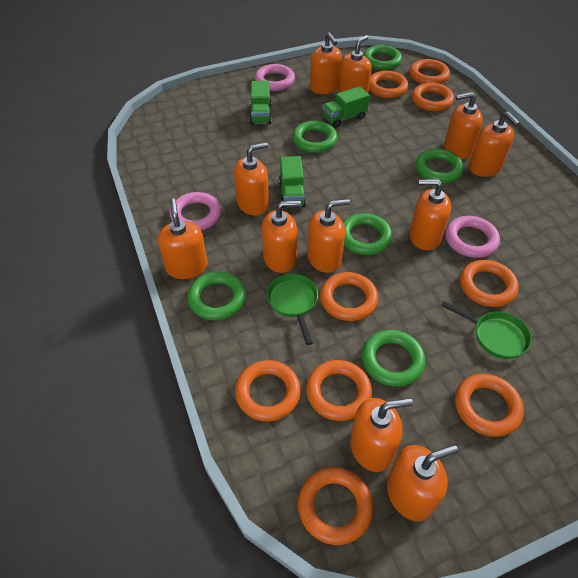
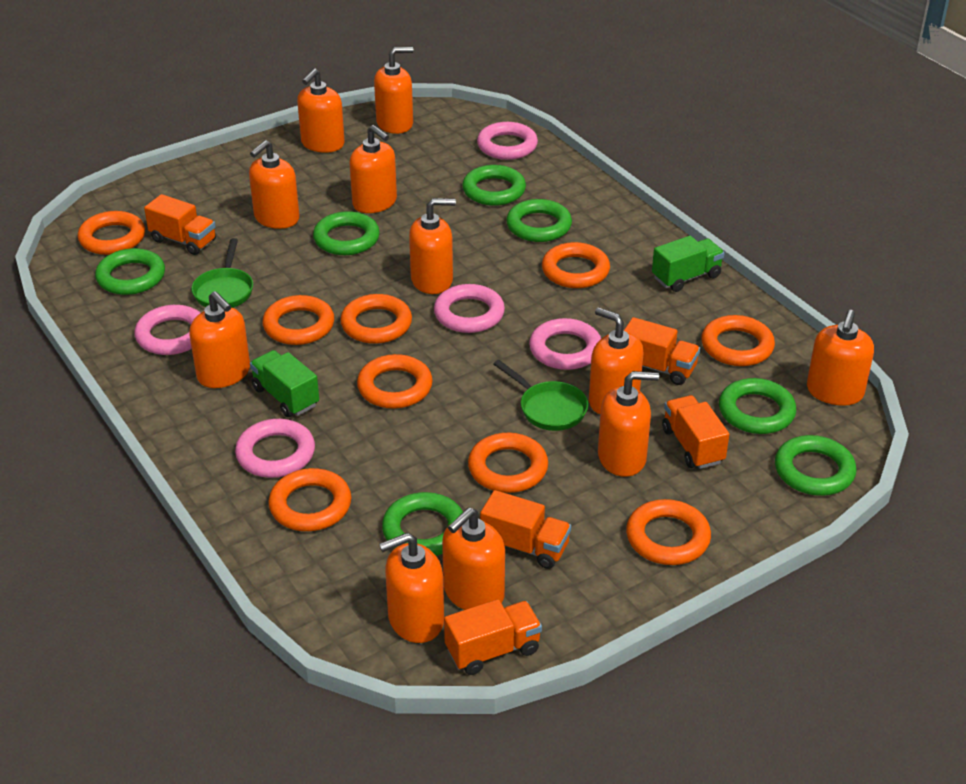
green ring: 6 -> 7
green truck: 3 -> 2
orange truck: 0 -> 5
pink ring: 3 -> 5

